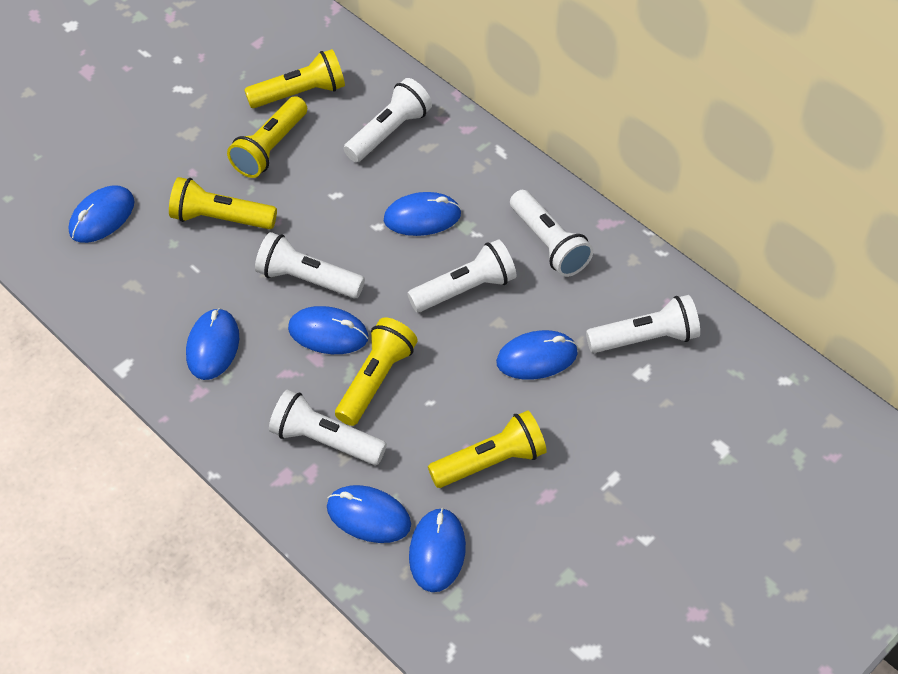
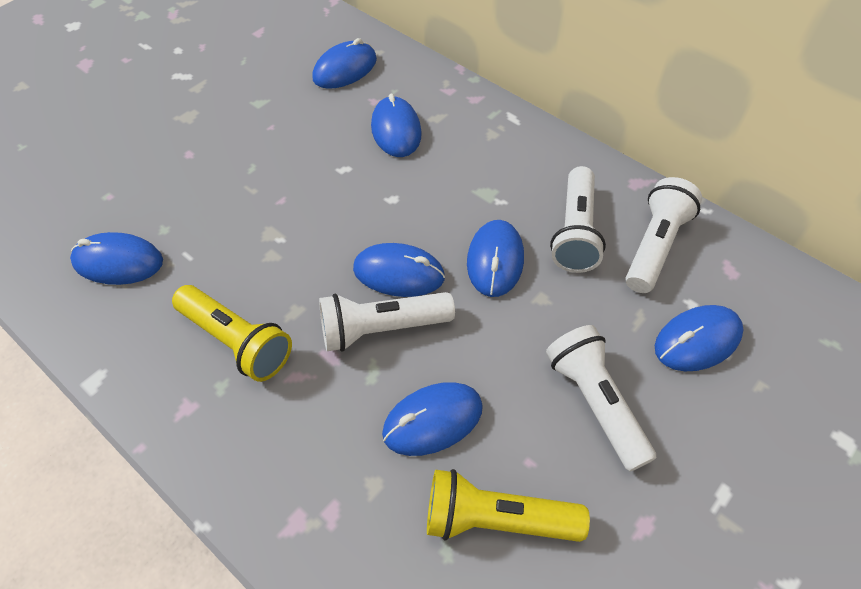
white flashlight: 6 -> 4
yellow flashlight: 5 -> 2

